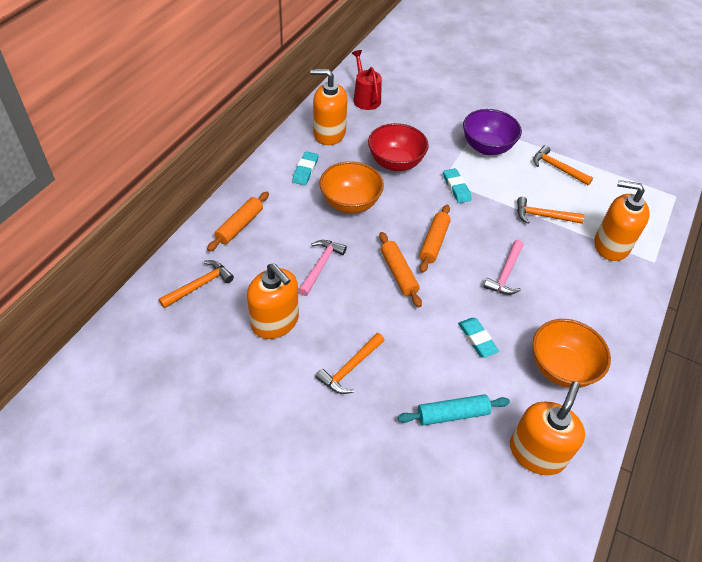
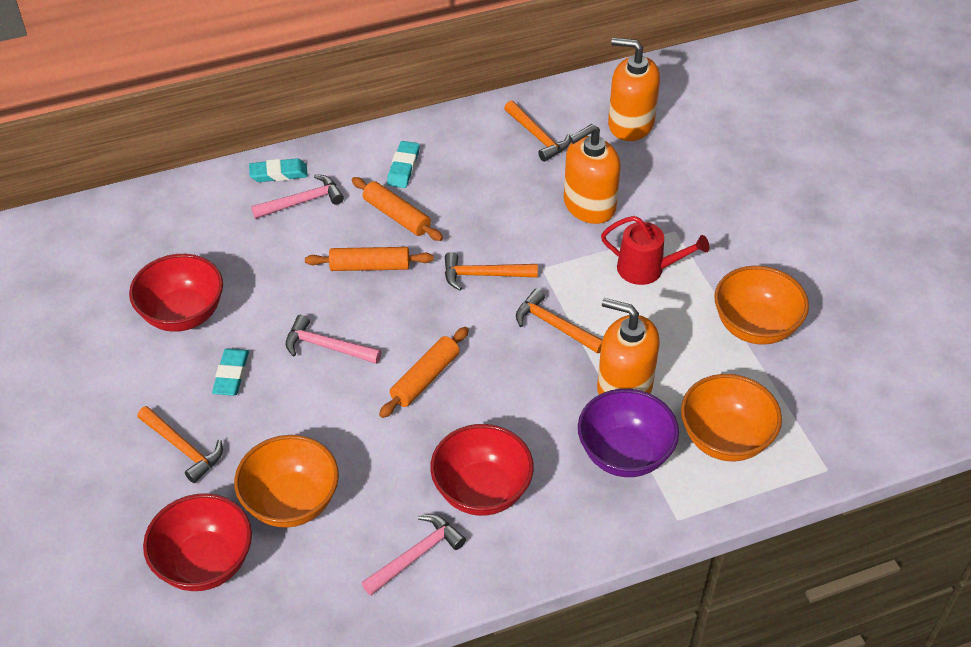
orange bowl: 2 -> 3
orange soap dispenser: 4 -> 3
pink hammer: 2 -> 3
red bowl: 1 -> 3
turquoise rolling pin: 1 -> 0

